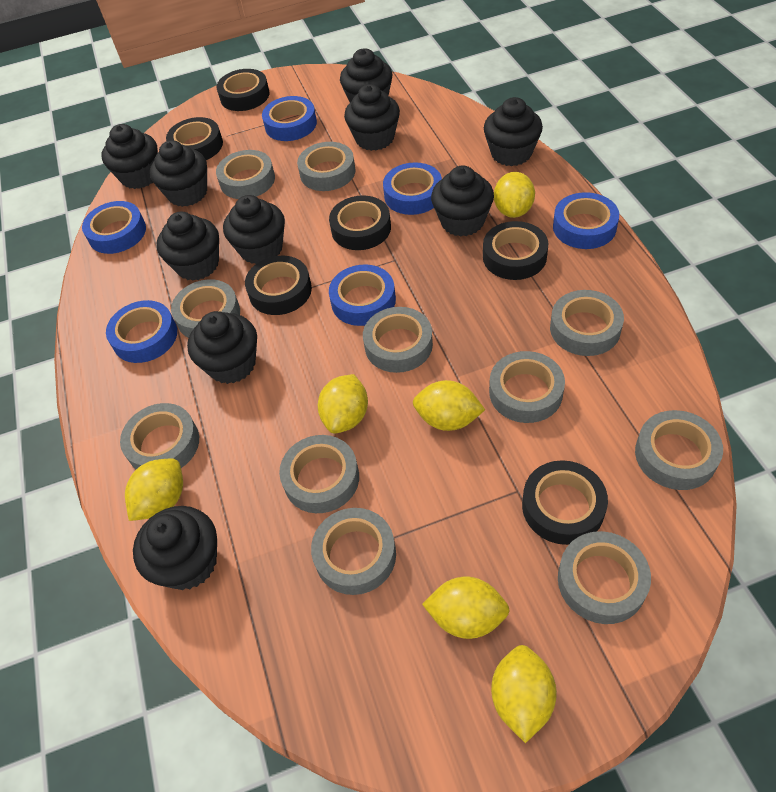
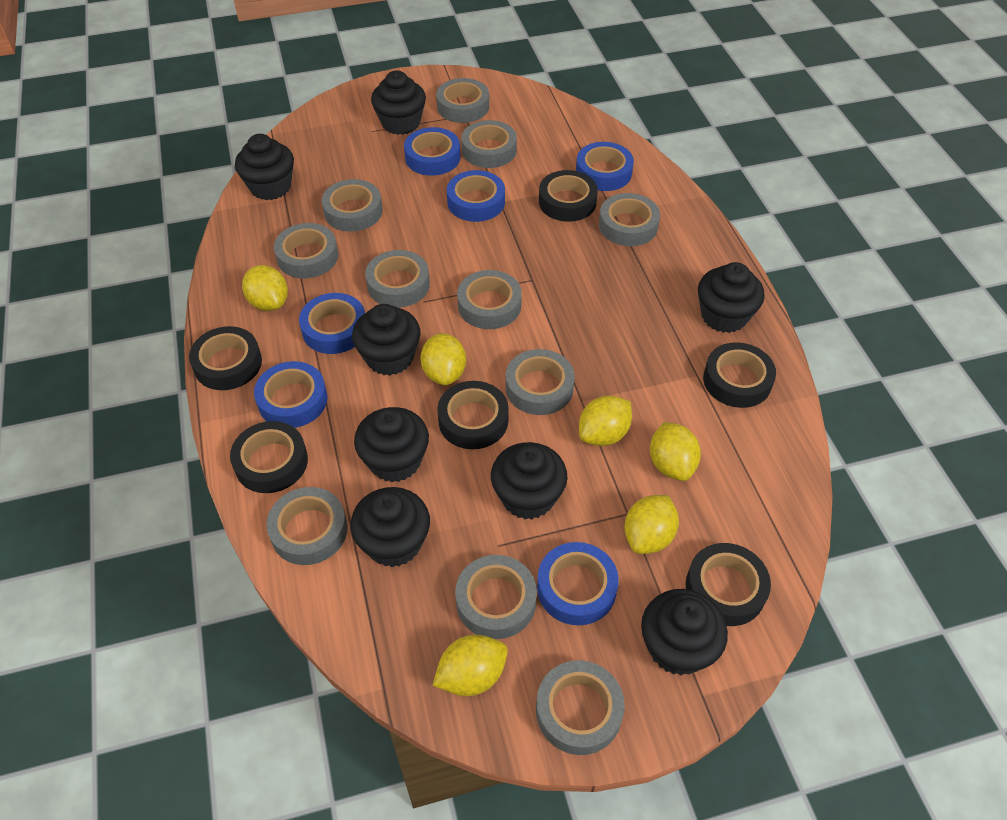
black cupcake: 10 -> 8

